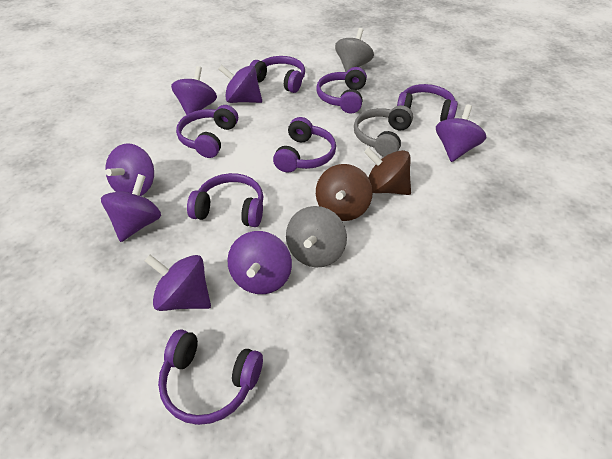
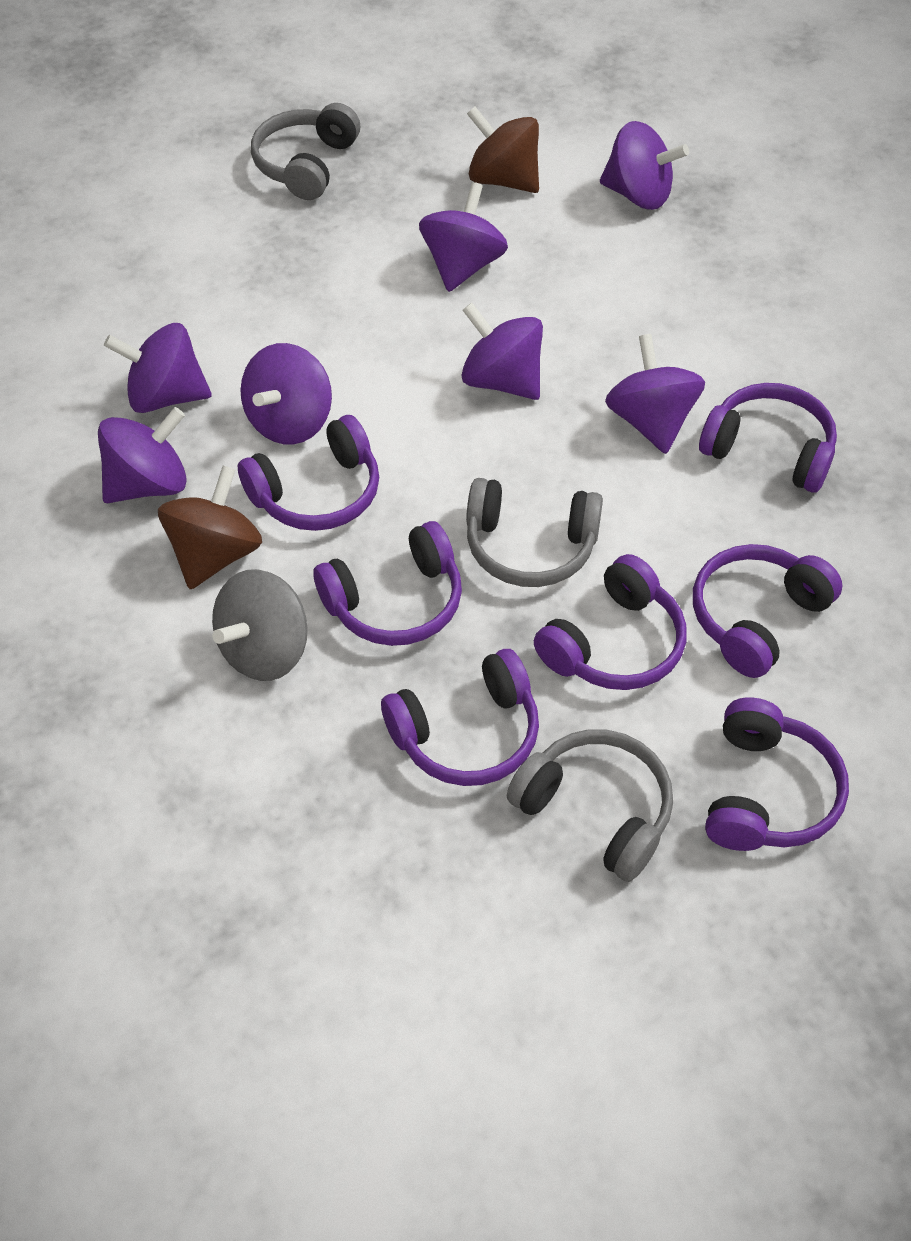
grey headphones: 1 -> 3
grey spinning top: 2 -> 1

